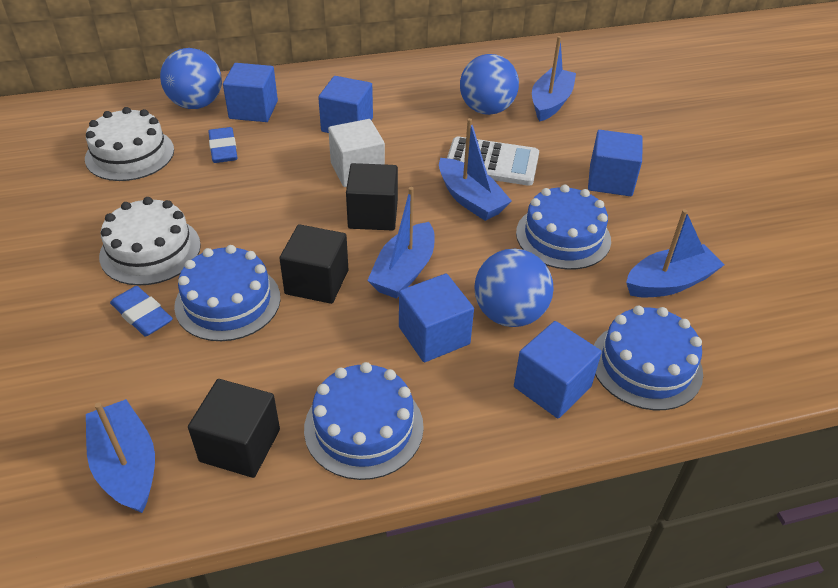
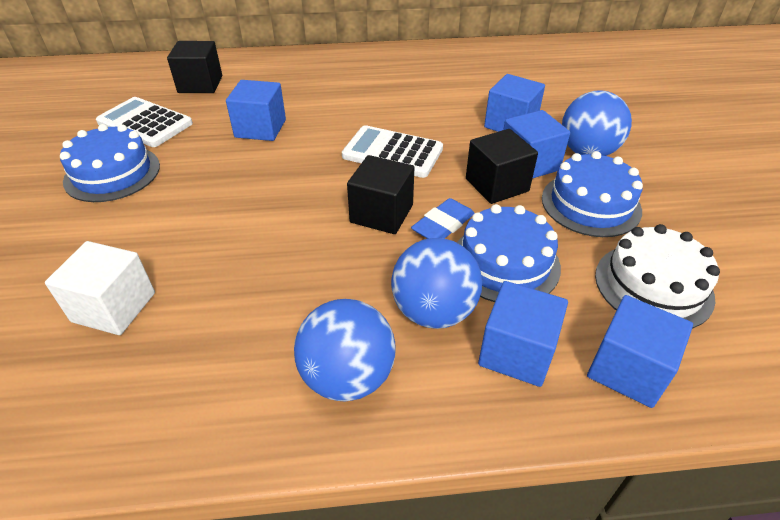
blue boat: 5 -> 0
blue cake: 4 -> 3
blue eraser: 2 -> 1
white cake: 2 -> 1
white calculator: 1 -> 2

